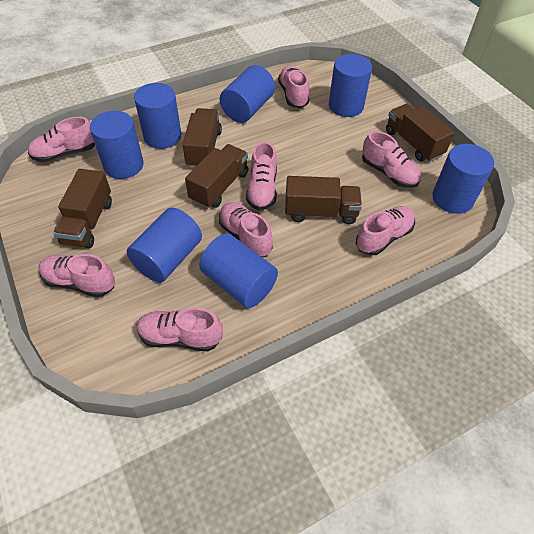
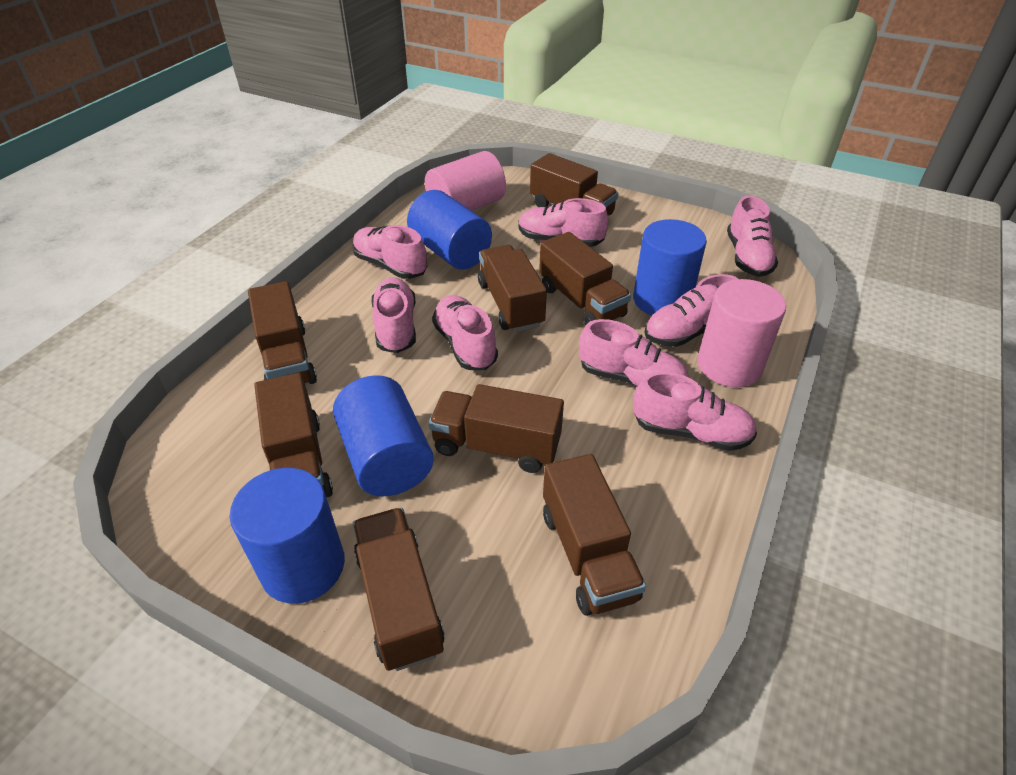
blue cylinder: 7 -> 4
brown truck: 5 -> 8
pink cylinder: 0 -> 2

